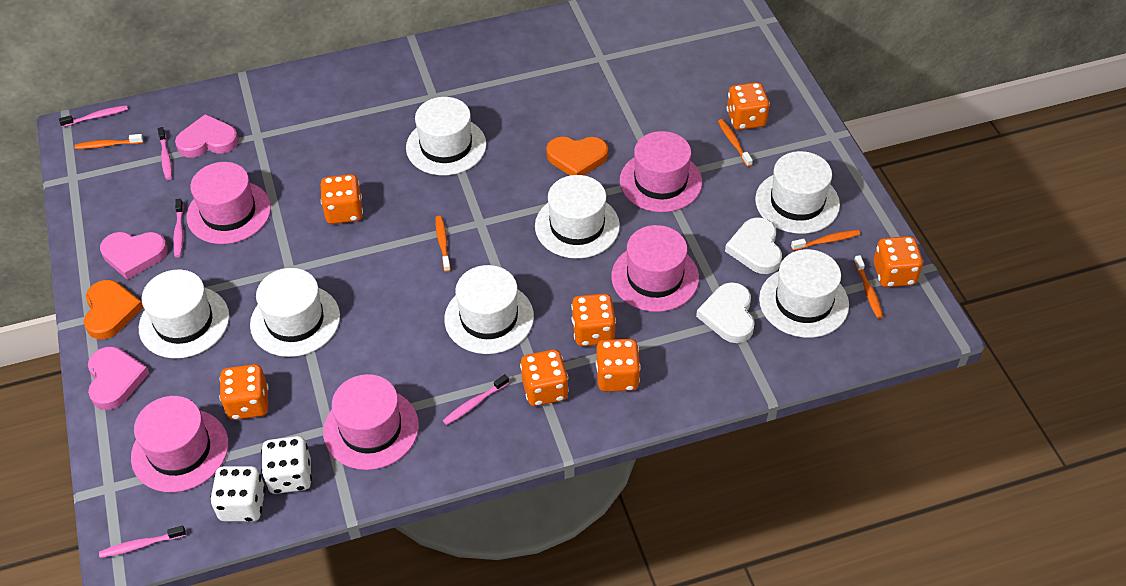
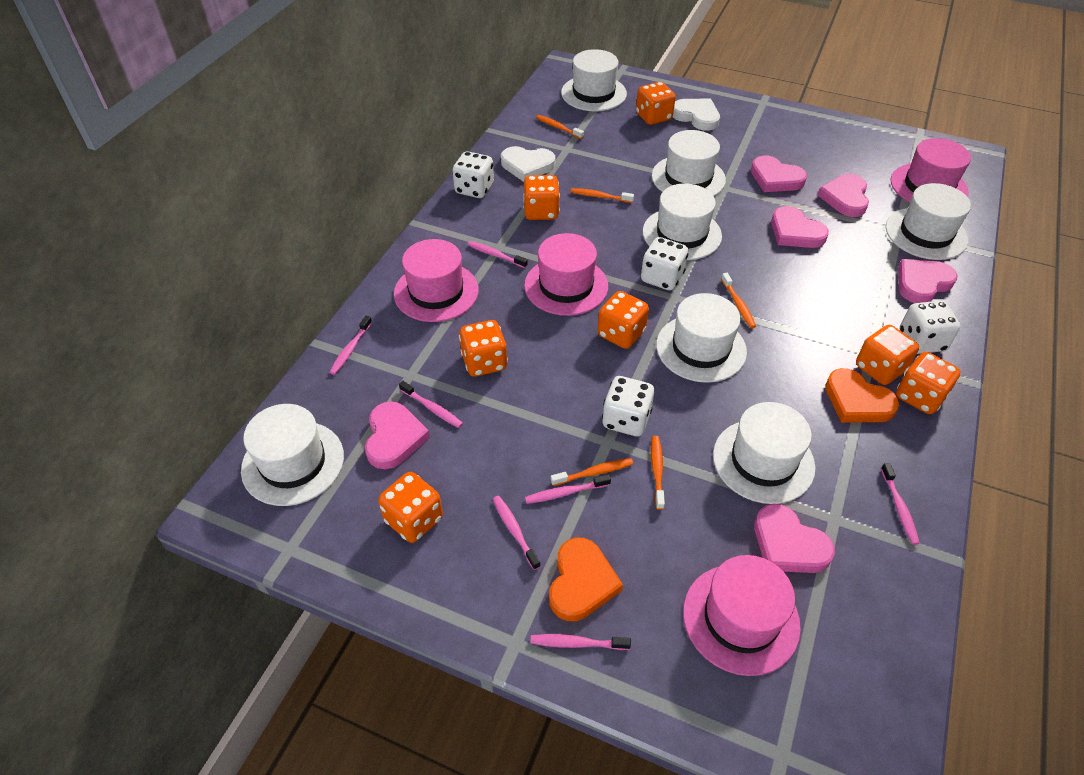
pink hat: 5 -> 4
pink heart: 3 -> 6
pink toothbrush: 5 -> 7
white dice: 2 -> 4

